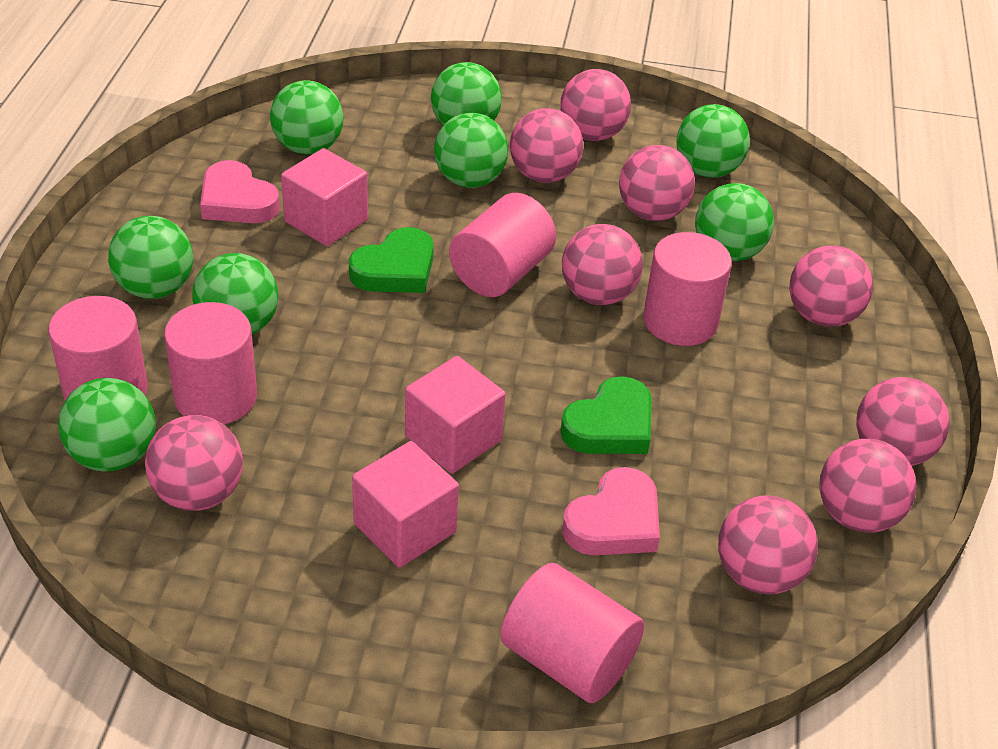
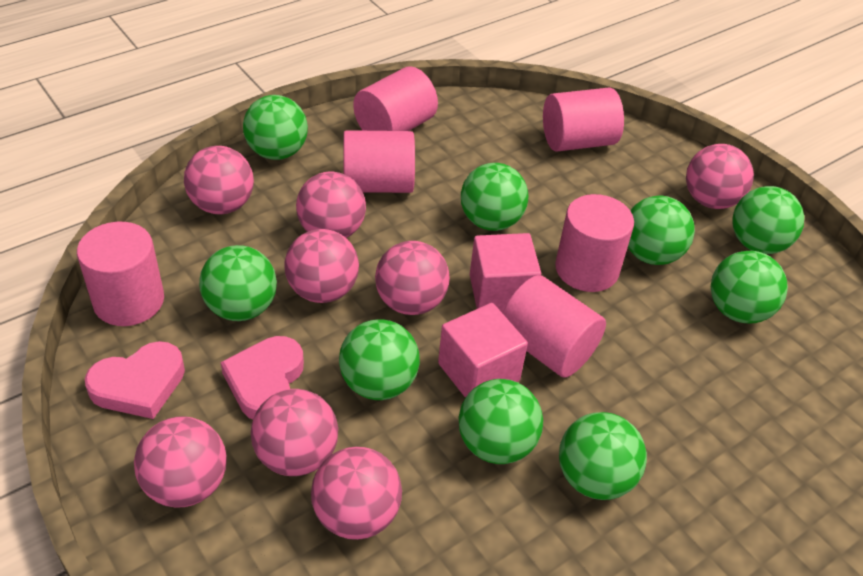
green ball: 8 -> 9
green heart: 2 -> 0
pink ball: 9 -> 8
pink cube: 3 -> 2
pink cylinder: 5 -> 6

